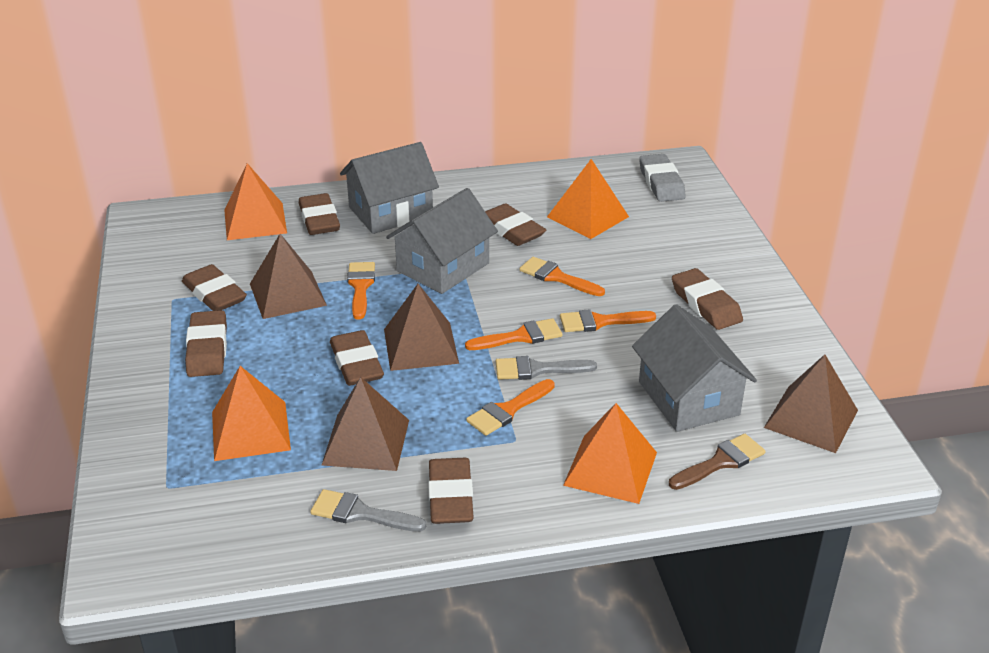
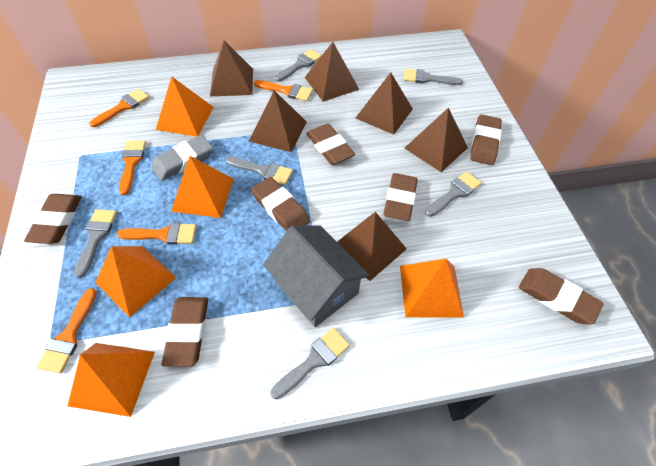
brown brush: 1 -> 0
brown pyramid: 4 -> 6
grey brush: 2 -> 6
grey house: 3 -> 1
orange pyramid: 4 -> 5

